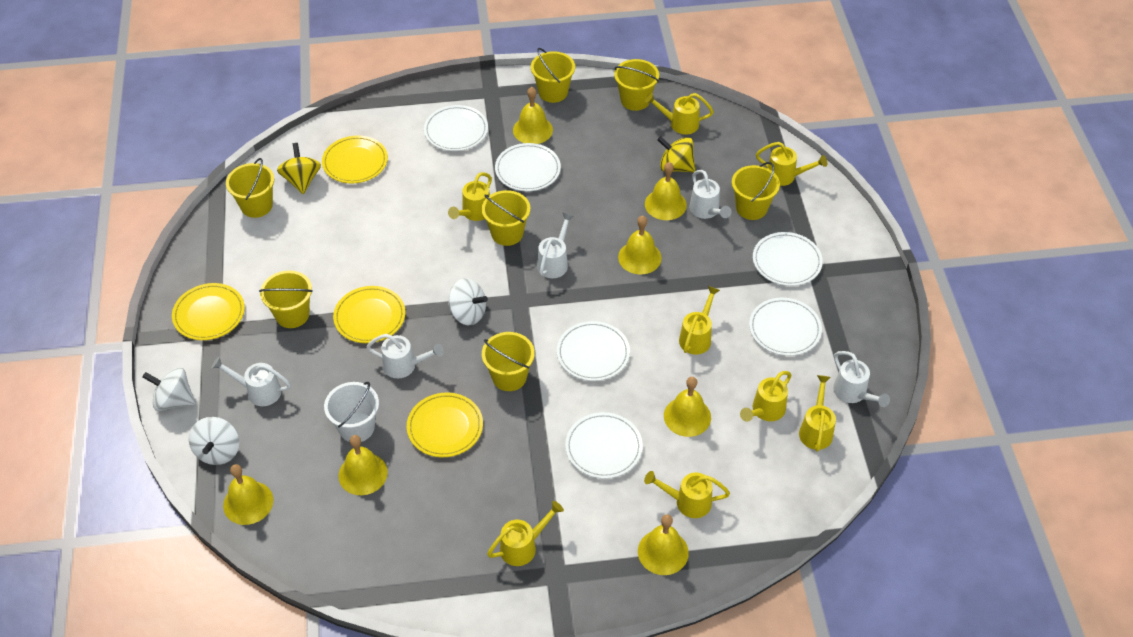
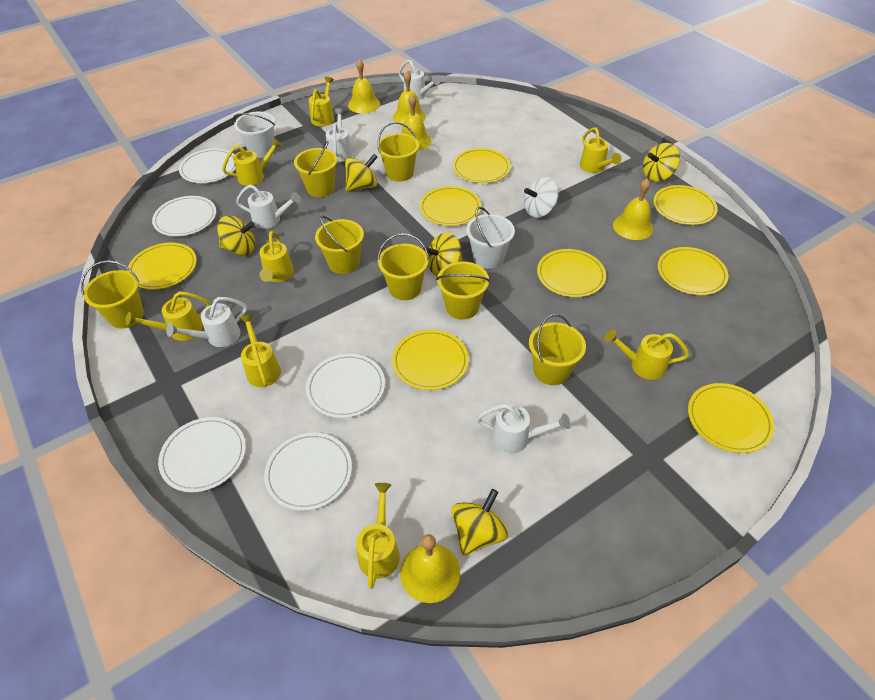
white bucket: 1 -> 2
white plate: 6 -> 5
white spinning top: 3 -> 1
yellow bell: 7 -> 5
yellow plate: 4 -> 8
yellow spinning top: 2 -> 5

